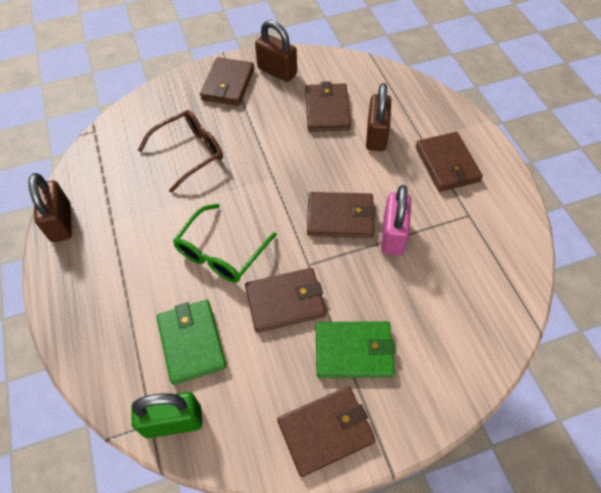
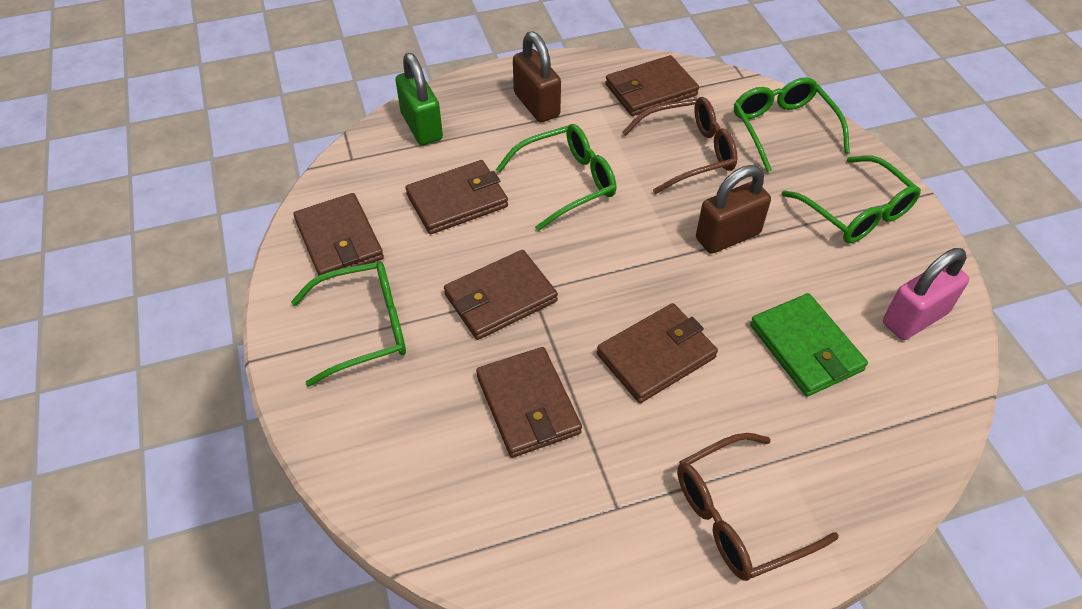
brown glasses: 1 -> 2
brown padlock: 3 -> 2
green glasses: 1 -> 4
green wallet: 2 -> 1

